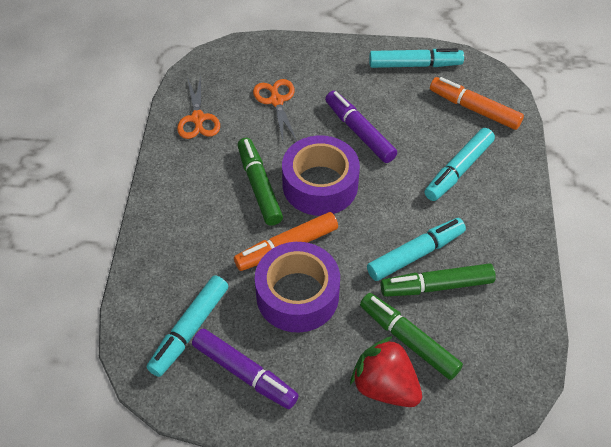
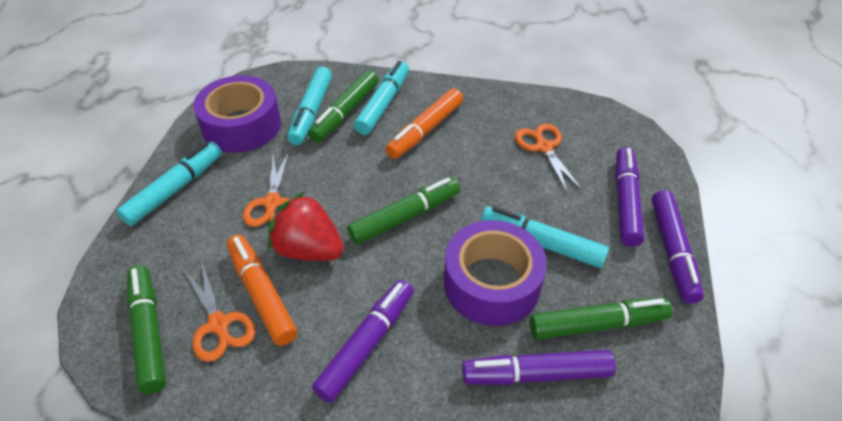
green marker: 3 -> 4
orange scissors: 2 -> 3
purple marker: 2 -> 4

